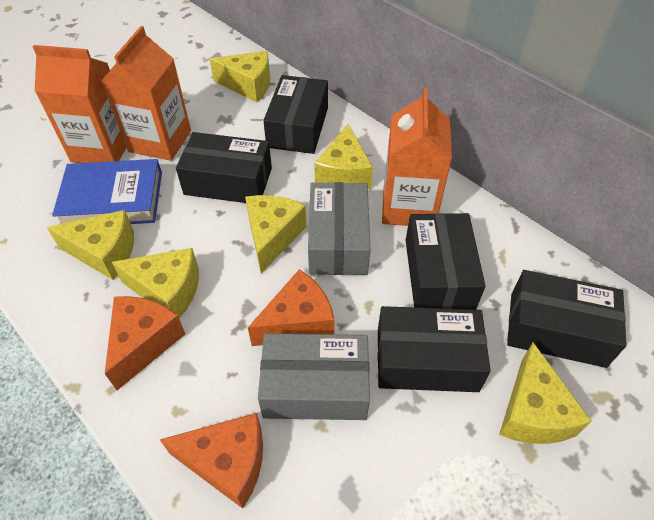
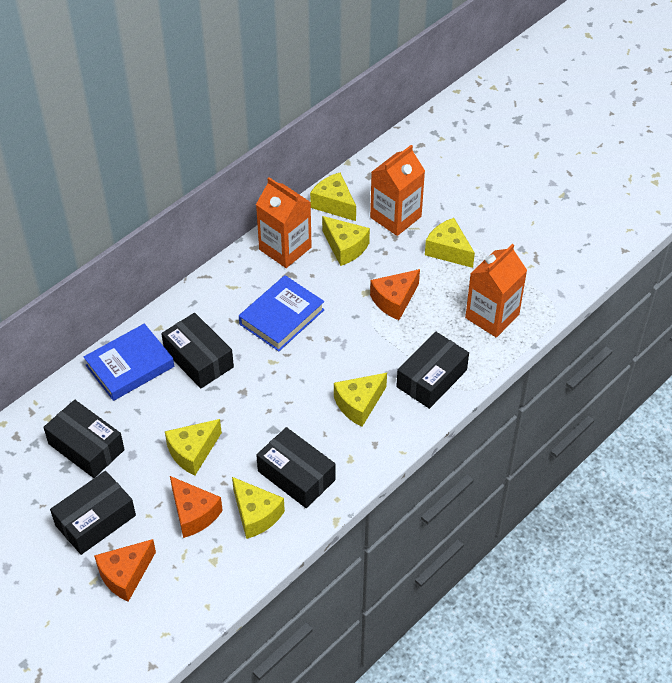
blue book: 1 -> 2
grey box: 2 -> 0

